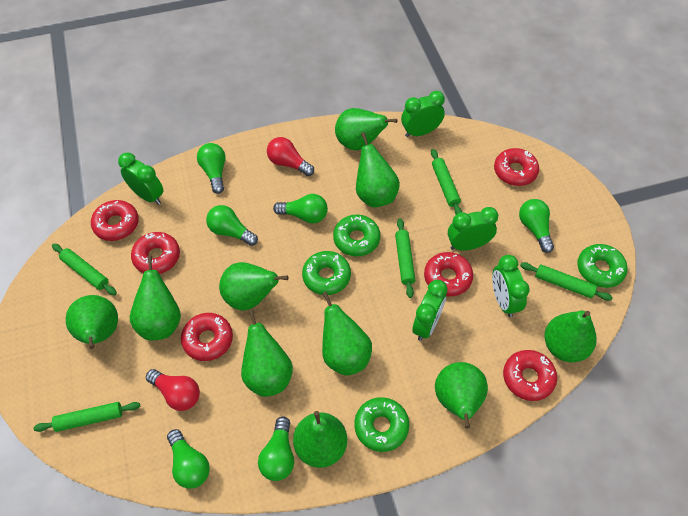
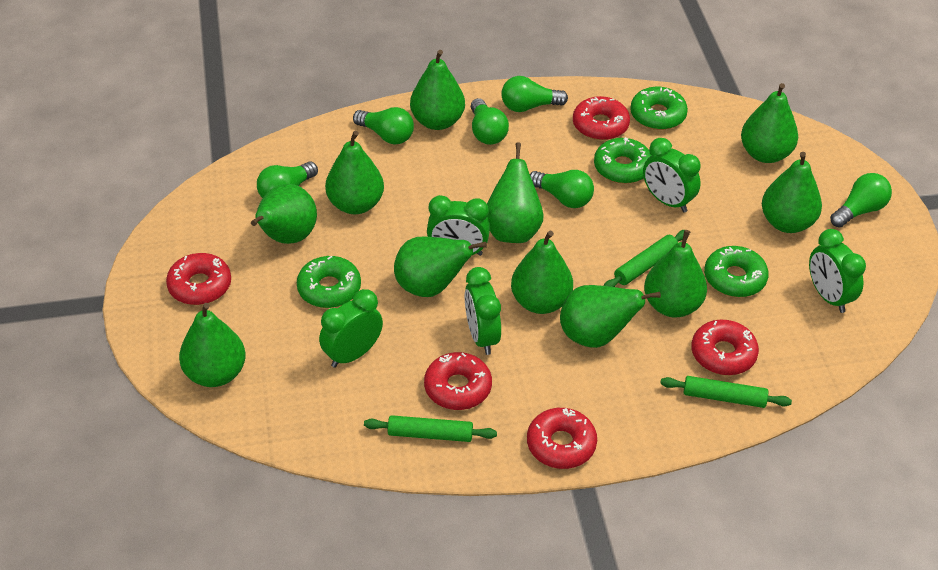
green pear: 10 -> 11
green rolling pin: 5 -> 3
red donut: 6 -> 5
red light bulb: 2 -> 0

